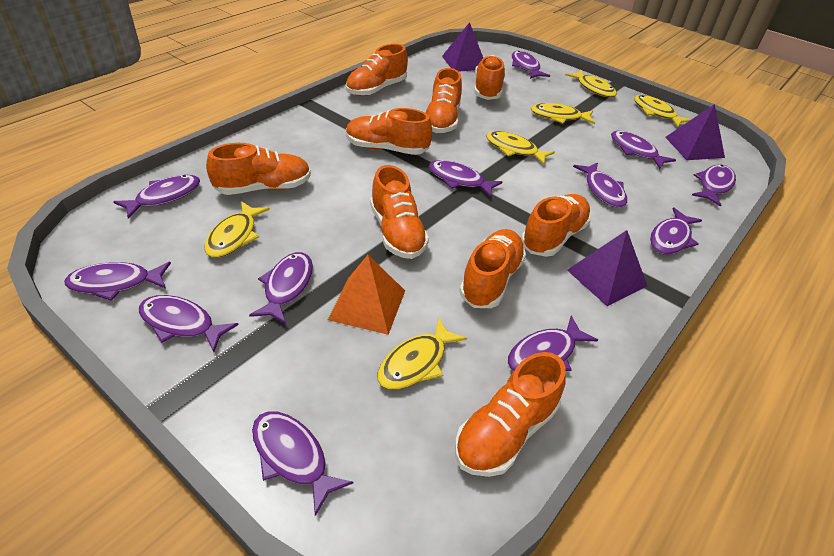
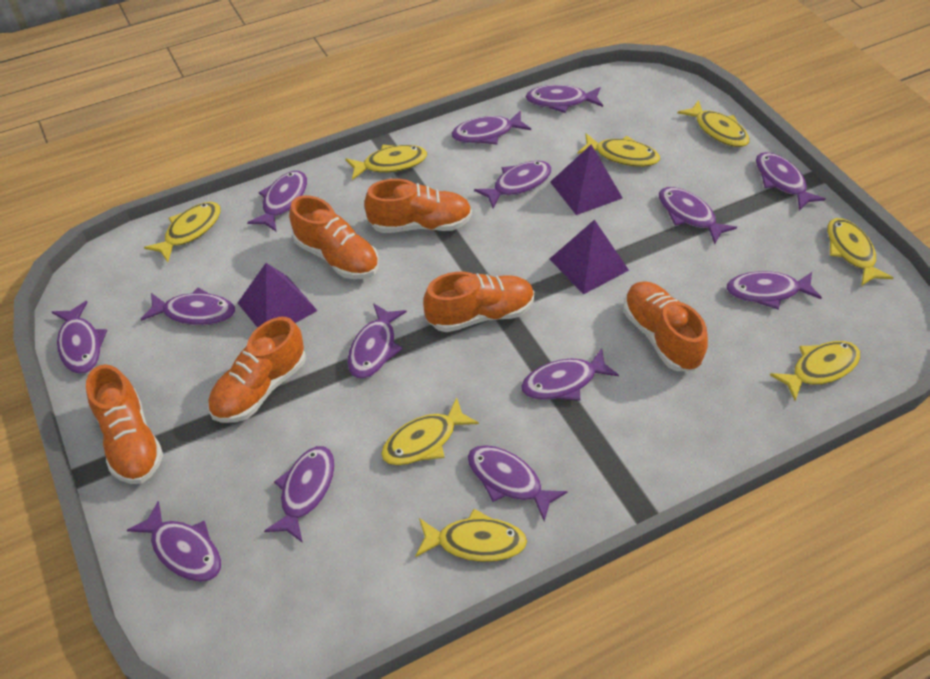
orange pyramid: 1 -> 0
orange shoe: 9 -> 6
purple fish: 12 -> 14
yellow fish: 6 -> 8

